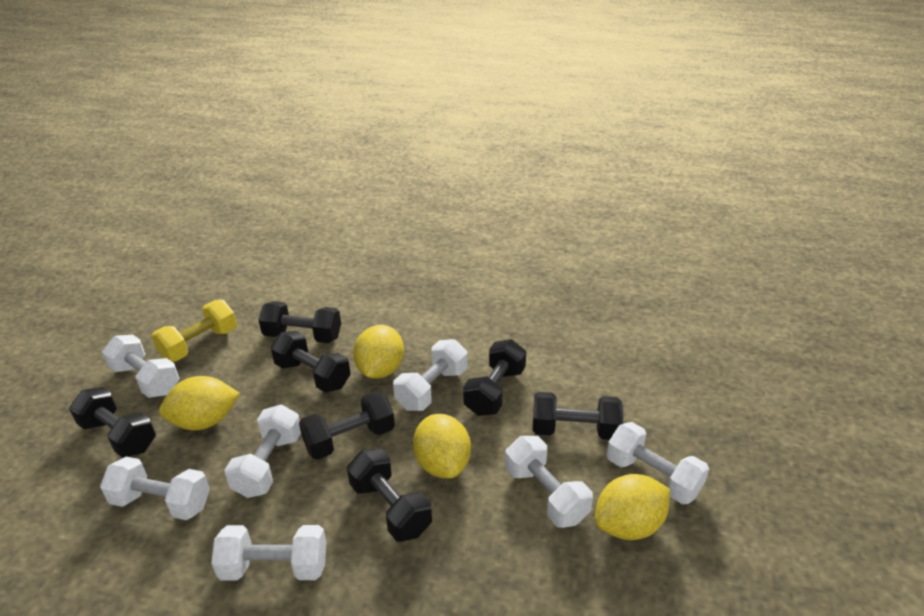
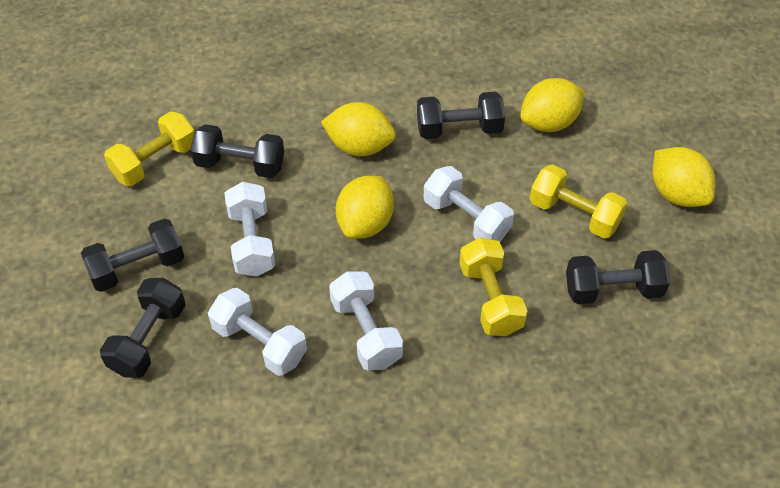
black dumbbell: 7 -> 5
white dumbbell: 7 -> 4
yellow dumbbell: 1 -> 3

